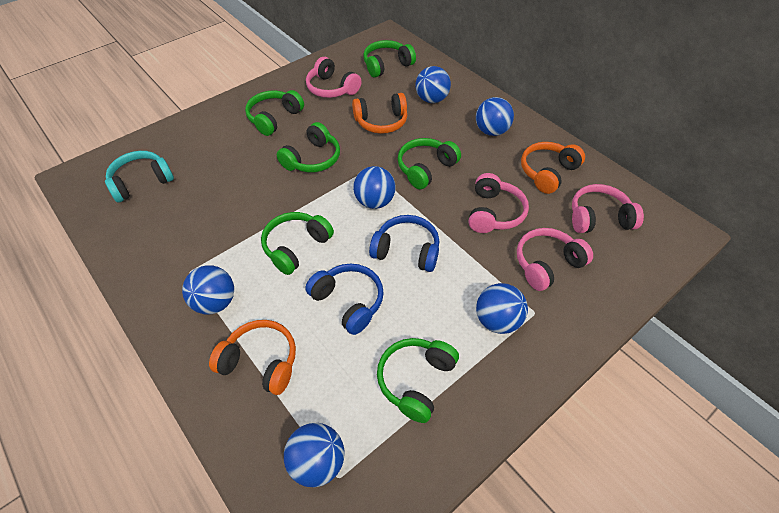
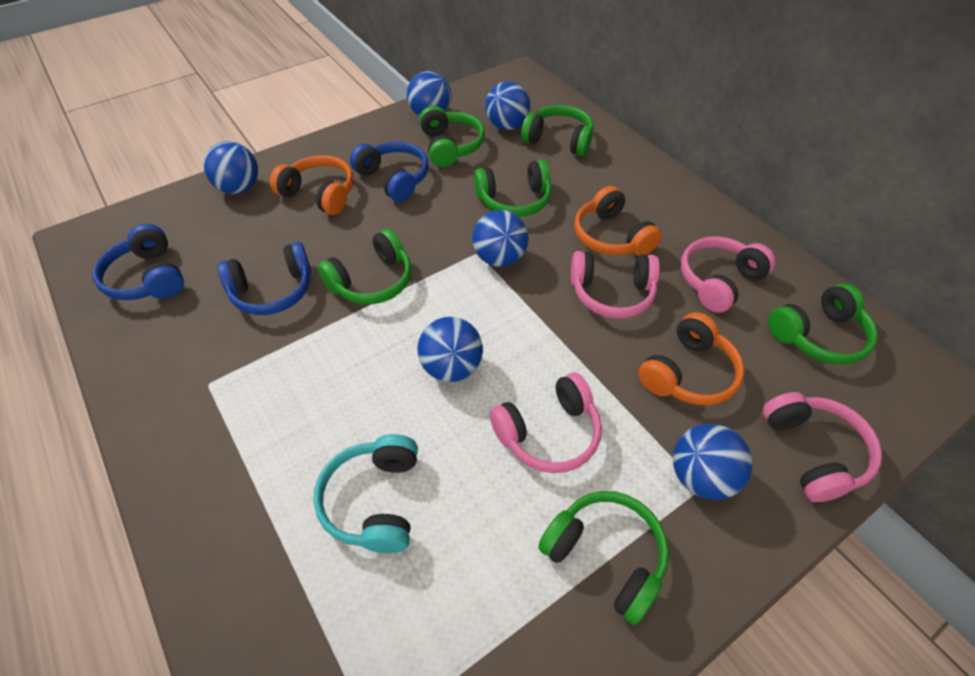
blue headphones: 2 -> 3

